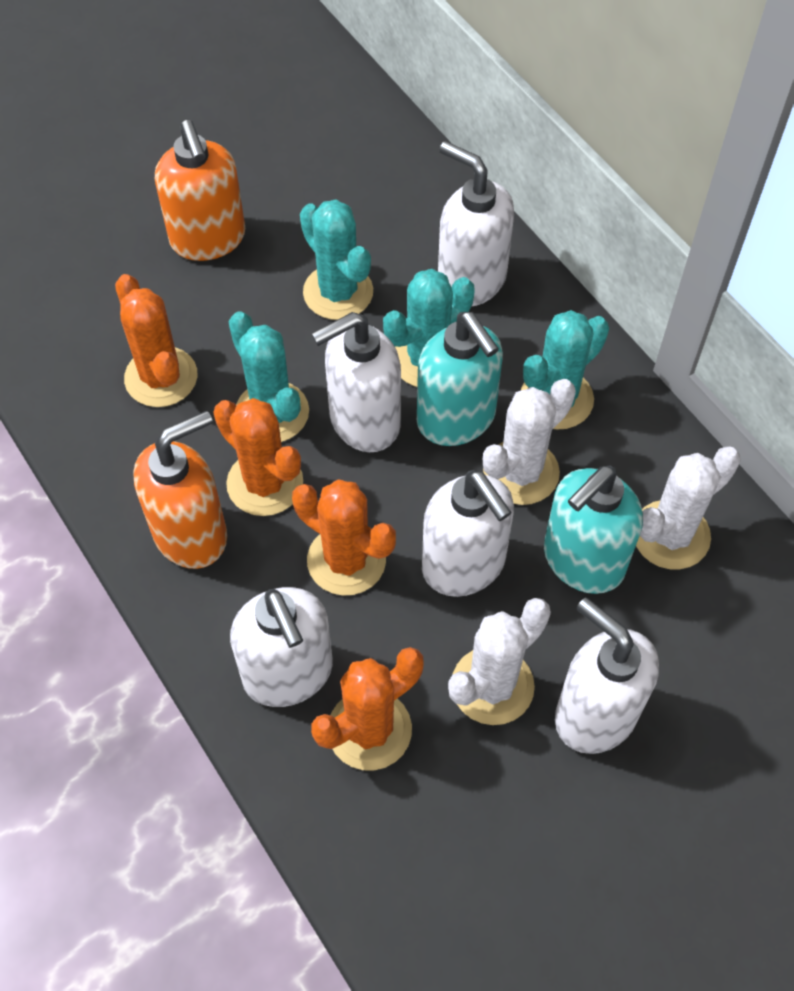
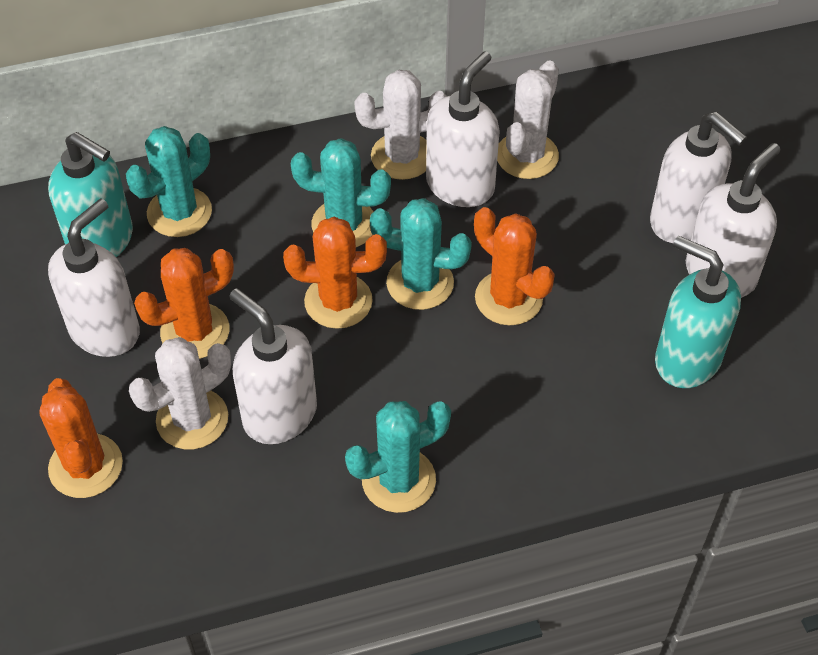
orange soap dispenser: 2 -> 0

